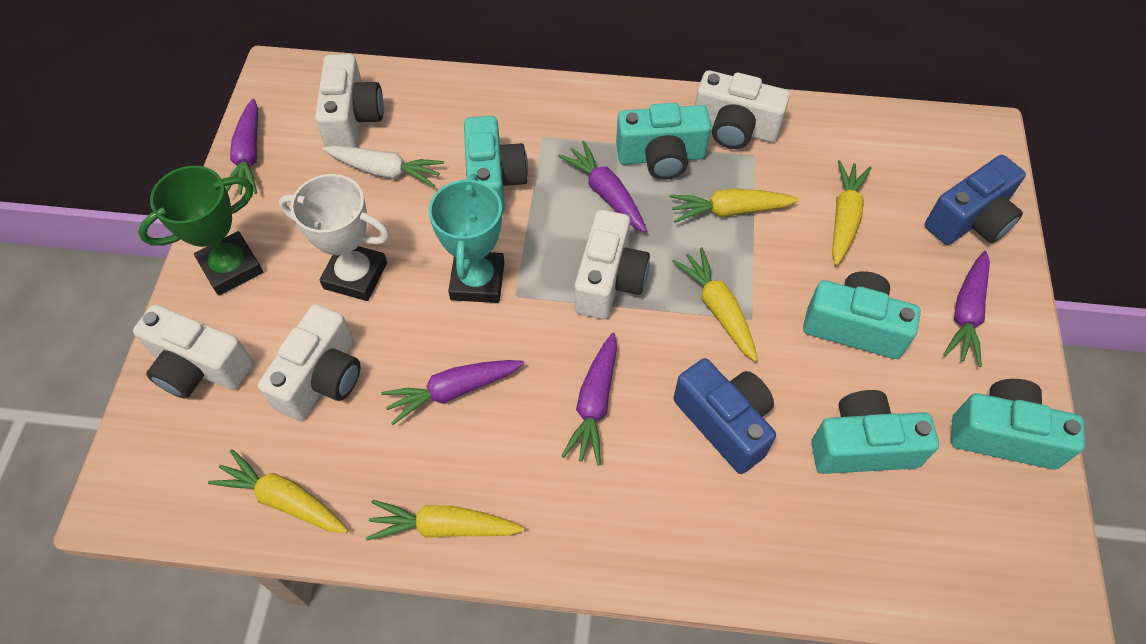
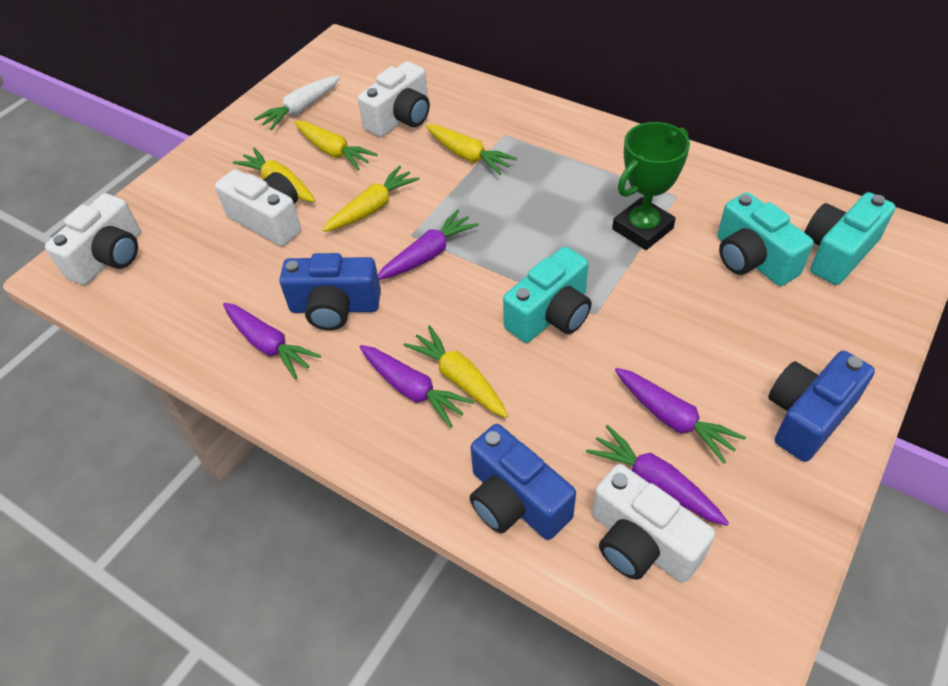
blue camera: 2 -> 3
turquoise camera: 5 -> 3
turquoise trophy: 1 -> 0
white camera: 5 -> 4
white trophy: 1 -> 0

